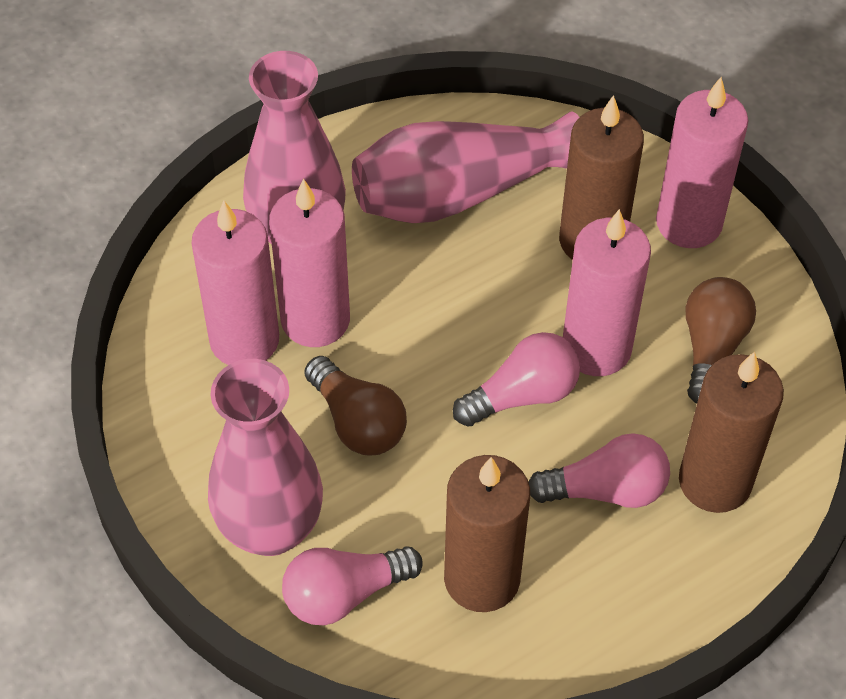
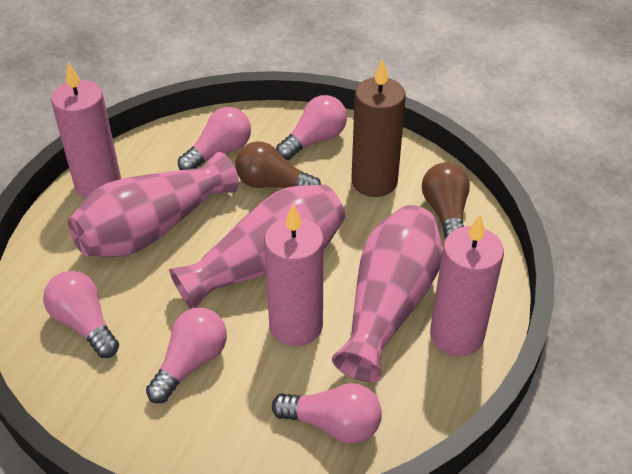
brown candle: 3 -> 1
pink candle: 4 -> 3
pink light bulb: 3 -> 5

